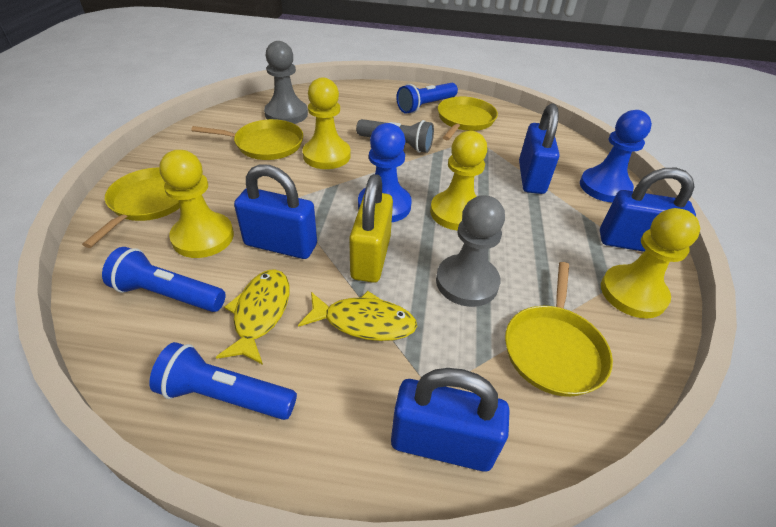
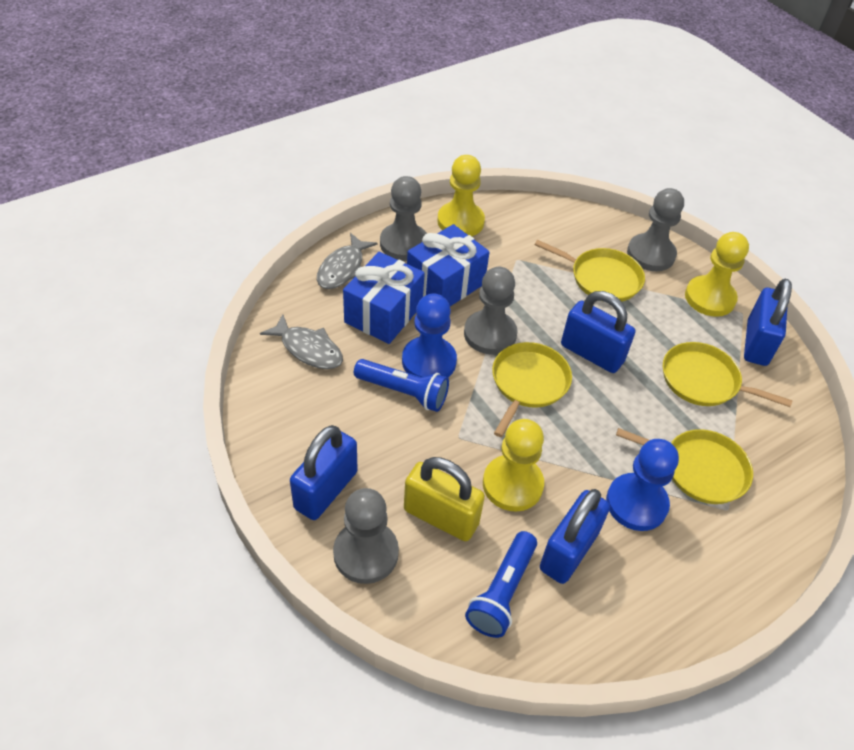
blue flashlight: 3 -> 2
blue gift: 0 -> 2
grey fish: 0 -> 2
grey flashlight: 1 -> 0
grey pawn: 2 -> 4
yellow fish: 2 -> 0
yellow pawn: 4 -> 3

